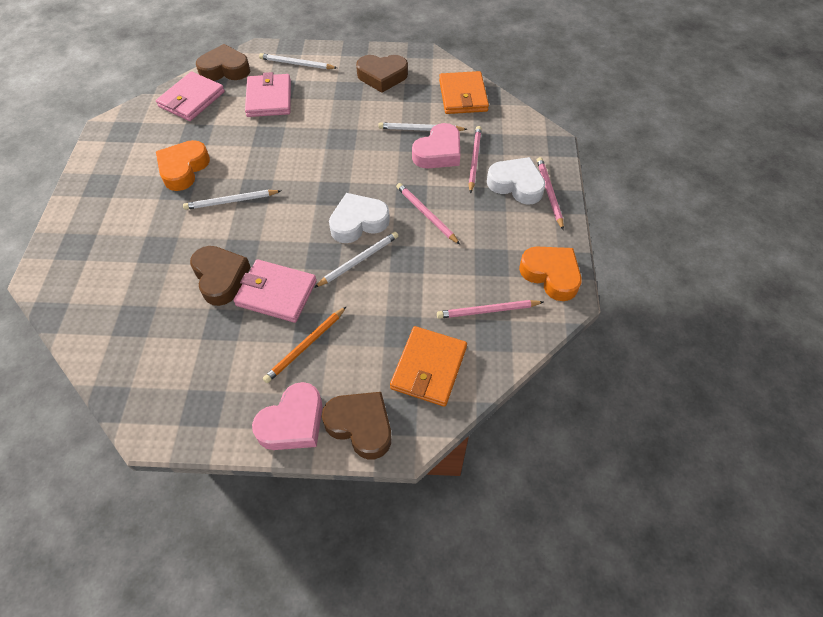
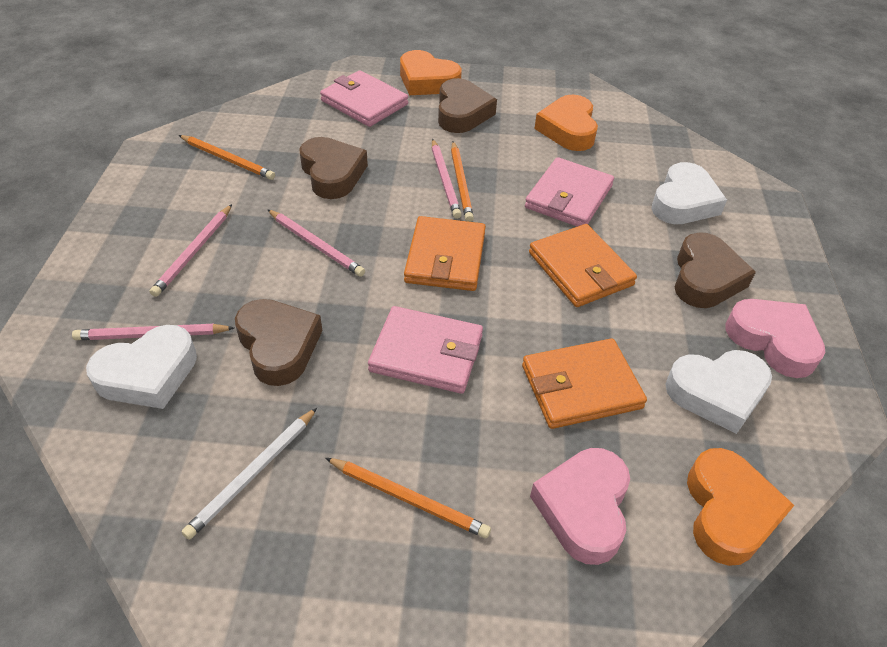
orange heart: 2 -> 3
orange pencil: 1 -> 3
orange wallet: 2 -> 3
white heart: 2 -> 3
white pencil: 4 -> 1

